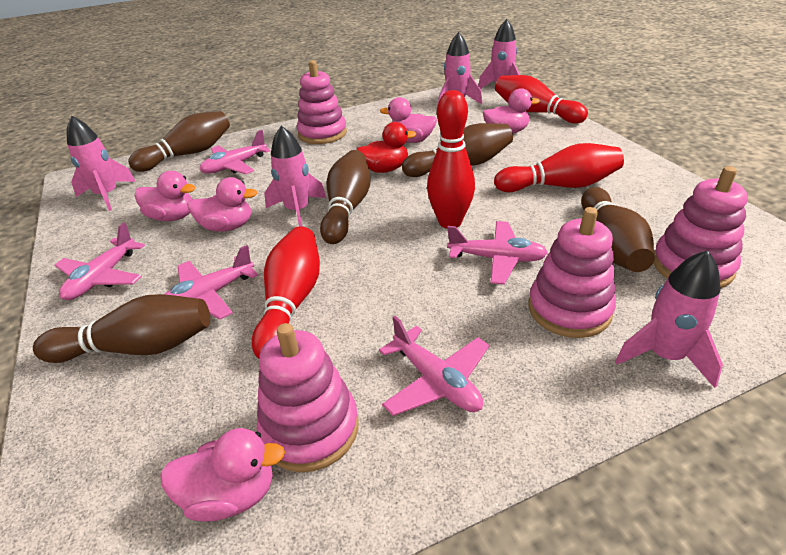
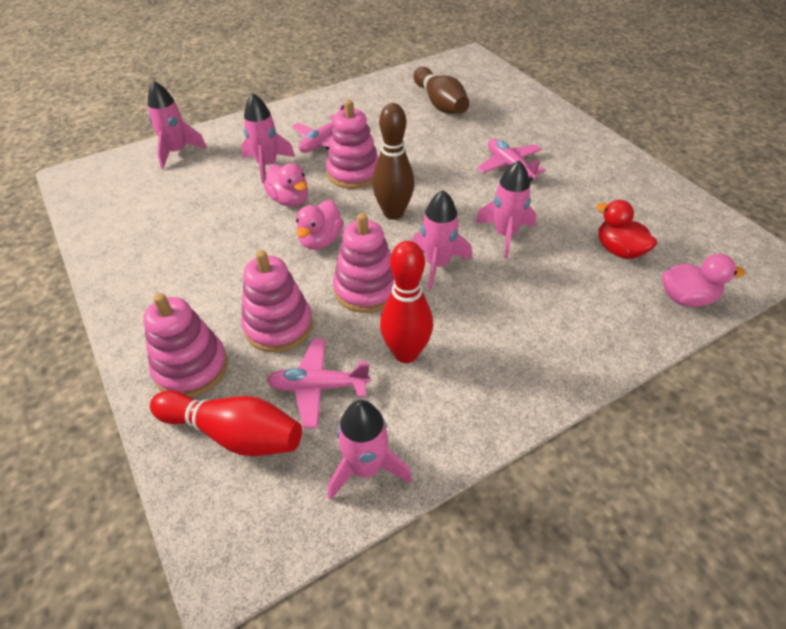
brown bowling pin: 5 -> 2
pink duck: 5 -> 3
pink plane: 5 -> 3
red bowling pin: 4 -> 2

